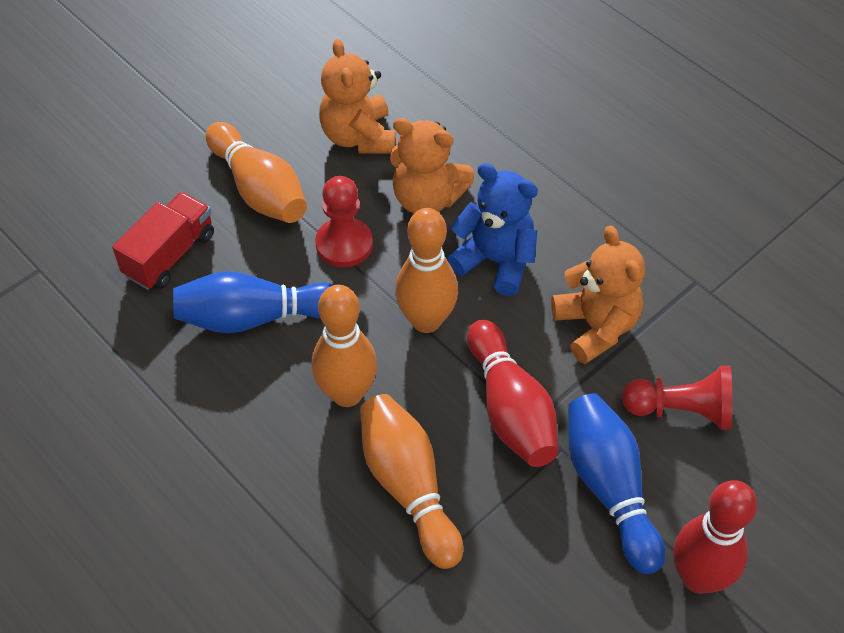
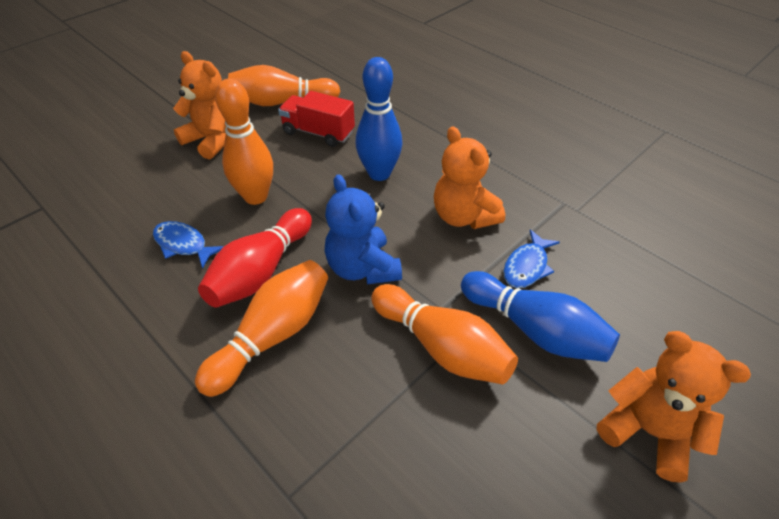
blue fish: 0 -> 2
red bowling pin: 2 -> 1
red pawn: 2 -> 0

